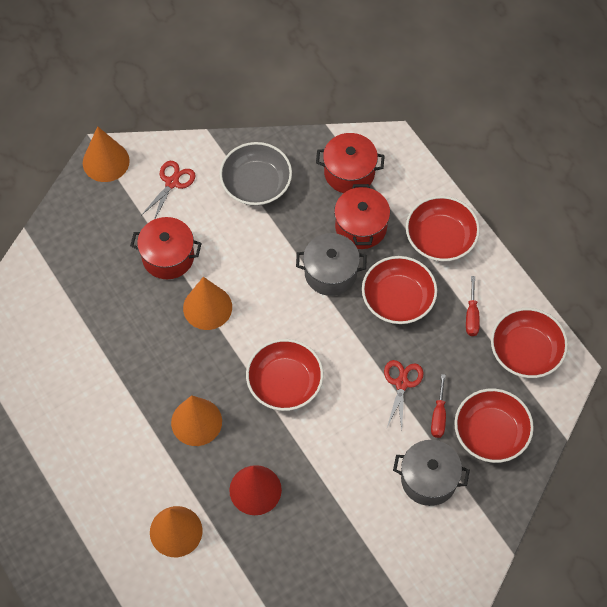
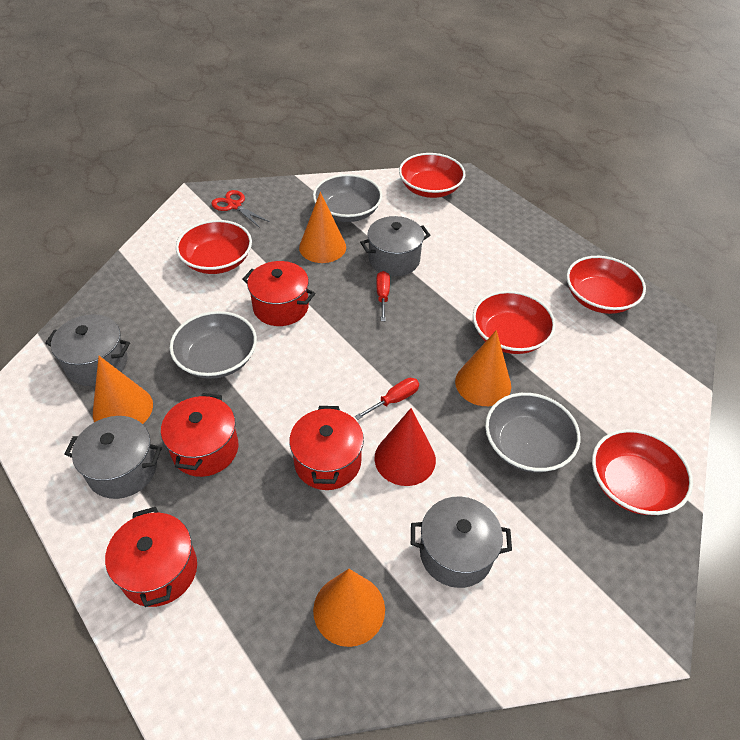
grey bowl: 1 -> 3
grey pot: 2 -> 4
red pot: 3 -> 4
red scissors: 2 -> 1

